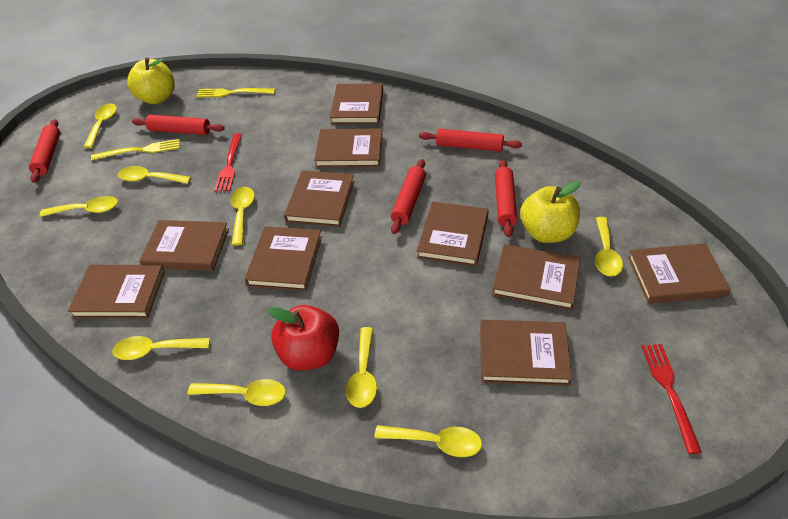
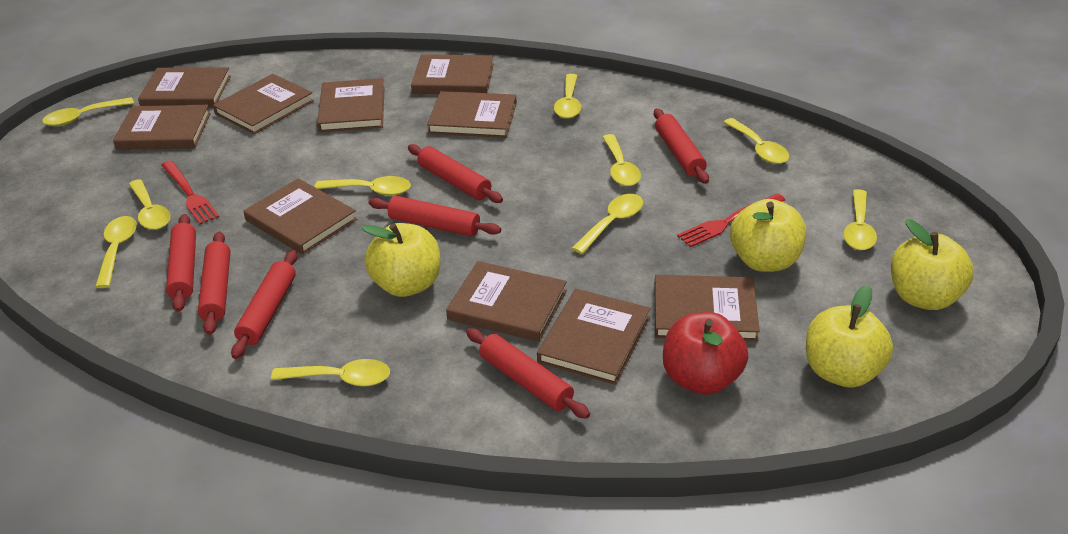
red rolling pin: 5 -> 7
yellow apple: 2 -> 4
yellow fork: 2 -> 0
yellow spoon: 9 -> 10

